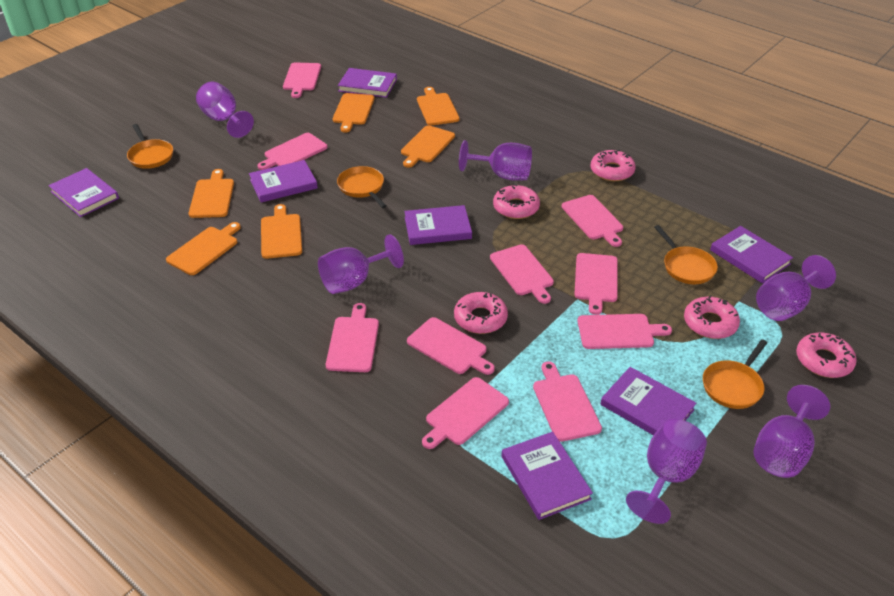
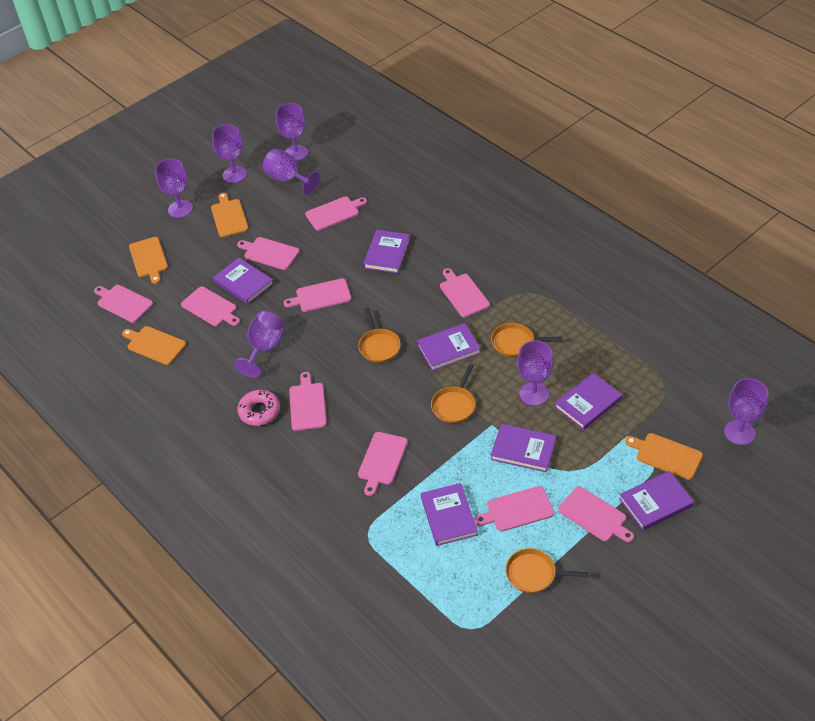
orange cutting board: 6 -> 4
pink donut: 5 -> 1
purple goblet: 6 -> 7

